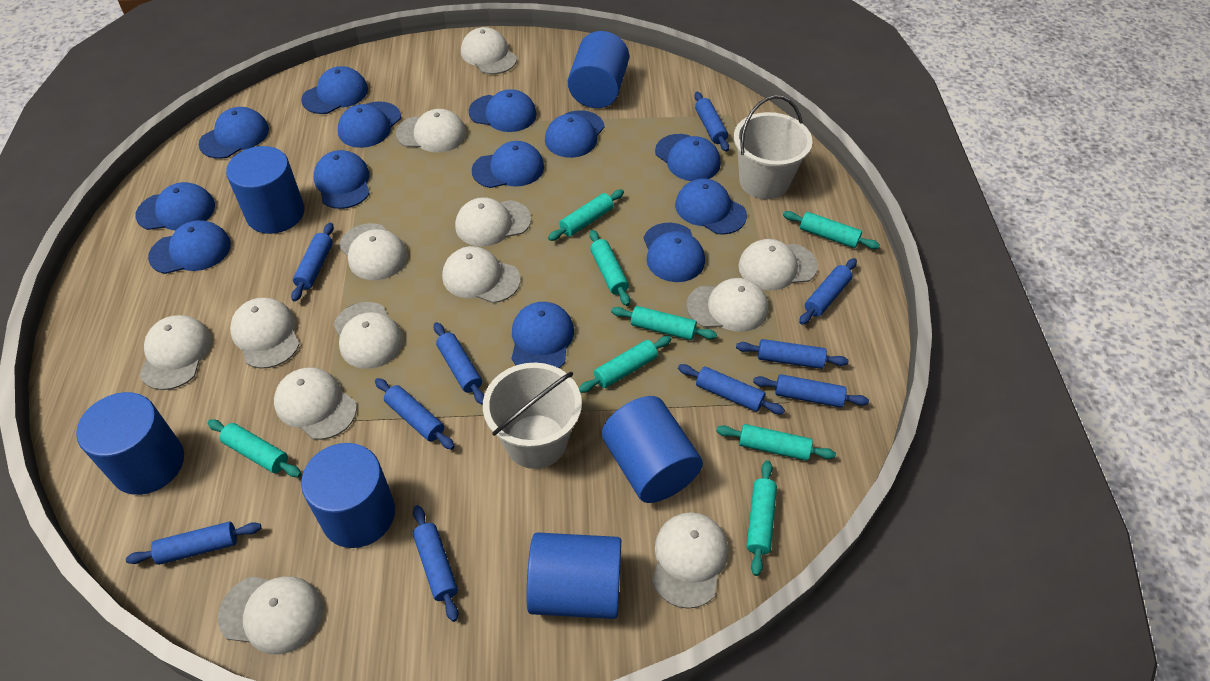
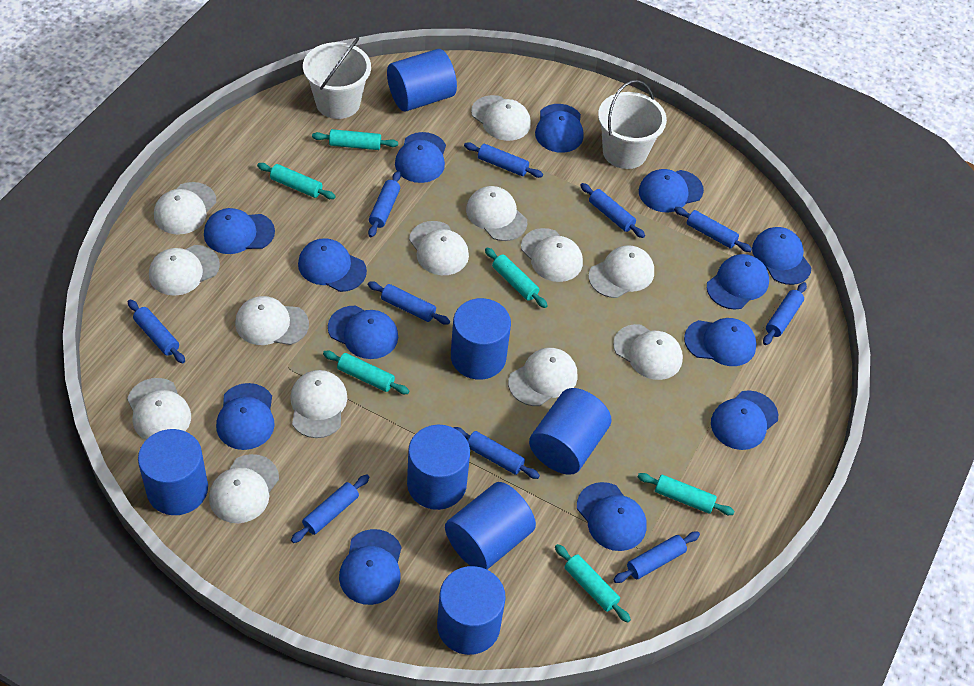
blue cylinder: 6 -> 7
turquoise rolling pin: 8 -> 6

